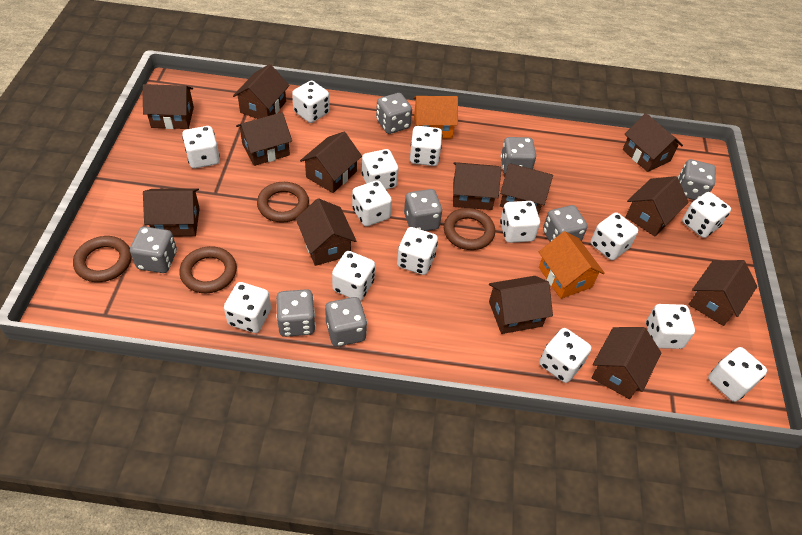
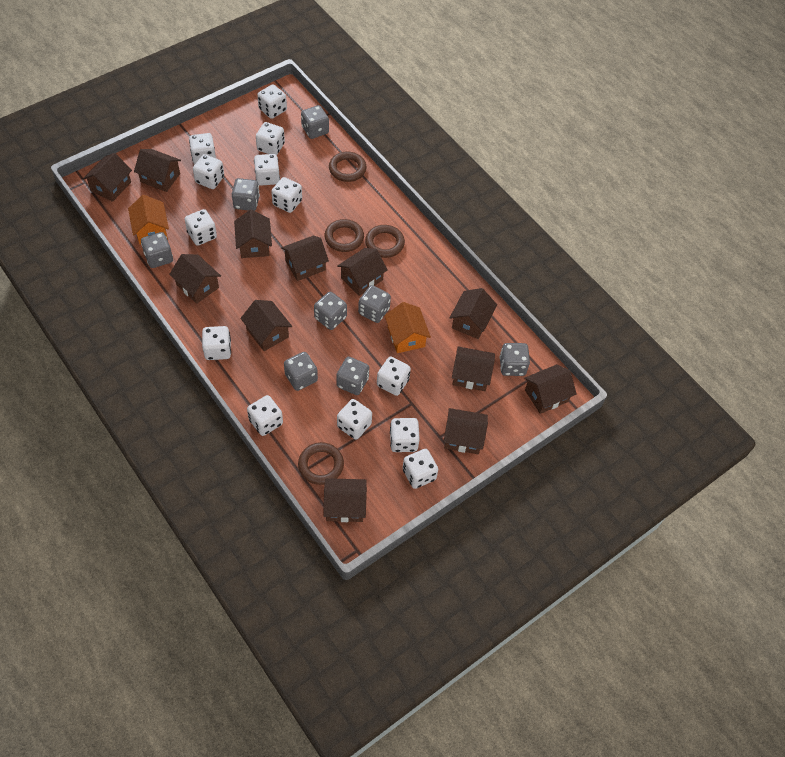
brown house: 13 -> 12
white dice: 14 -> 13

